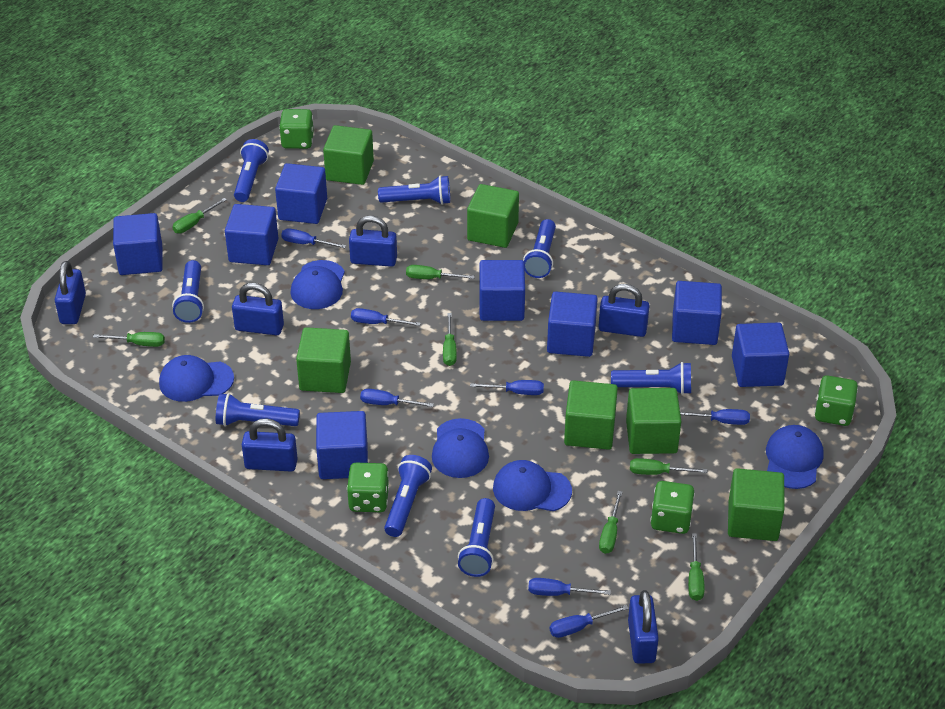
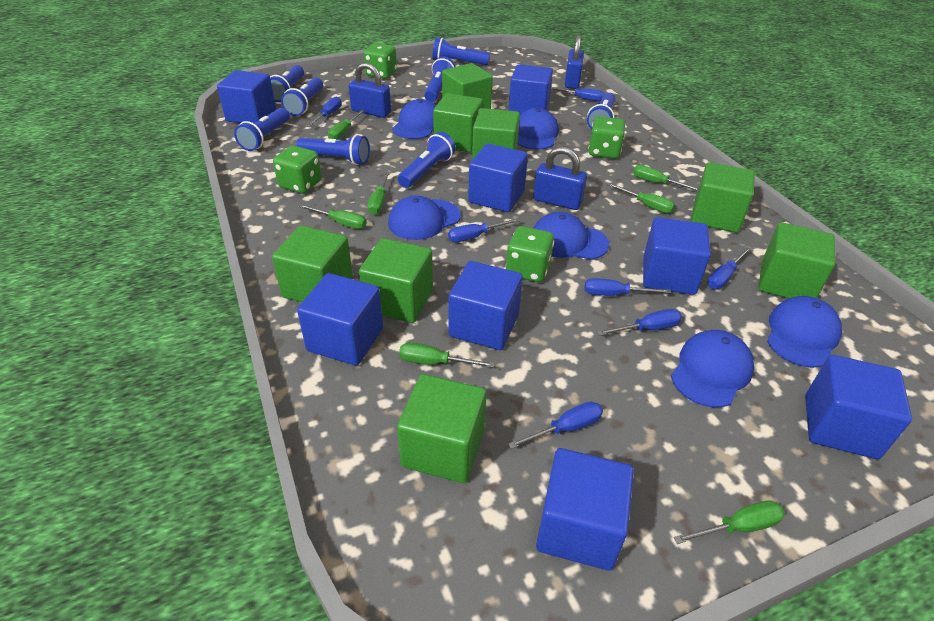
blue cap: 5 -> 6
blue padlock: 6 -> 3
green cube: 6 -> 8

